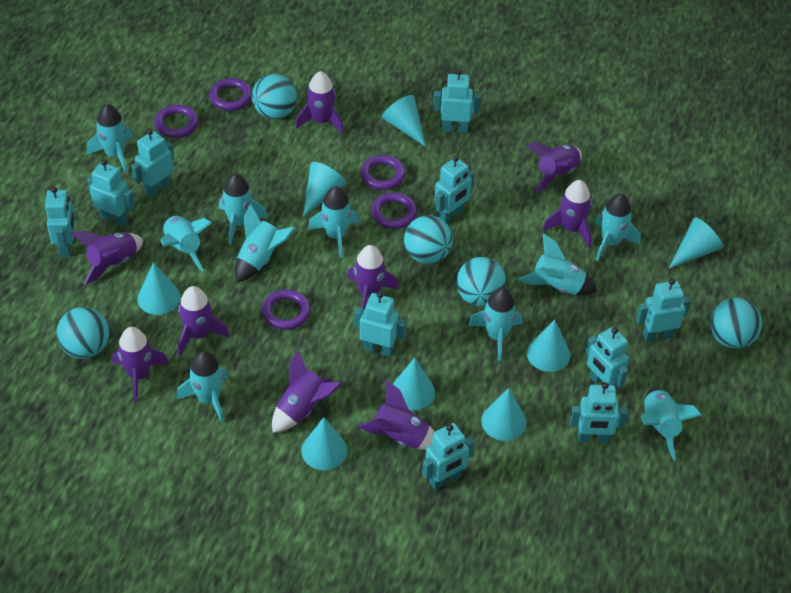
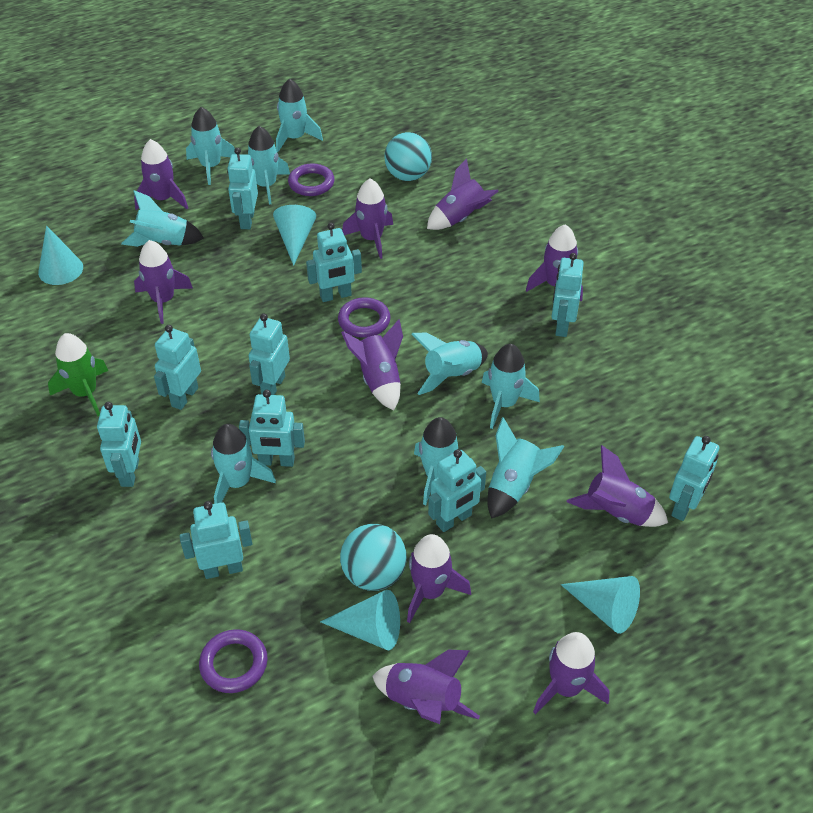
green rocket: 0 -> 1
purple ring: 5 -> 3
purple rocket: 9 -> 10
turquoise ball: 5 -> 2
turquoise cone: 8 -> 4
turquoise rocket: 10 -> 9

